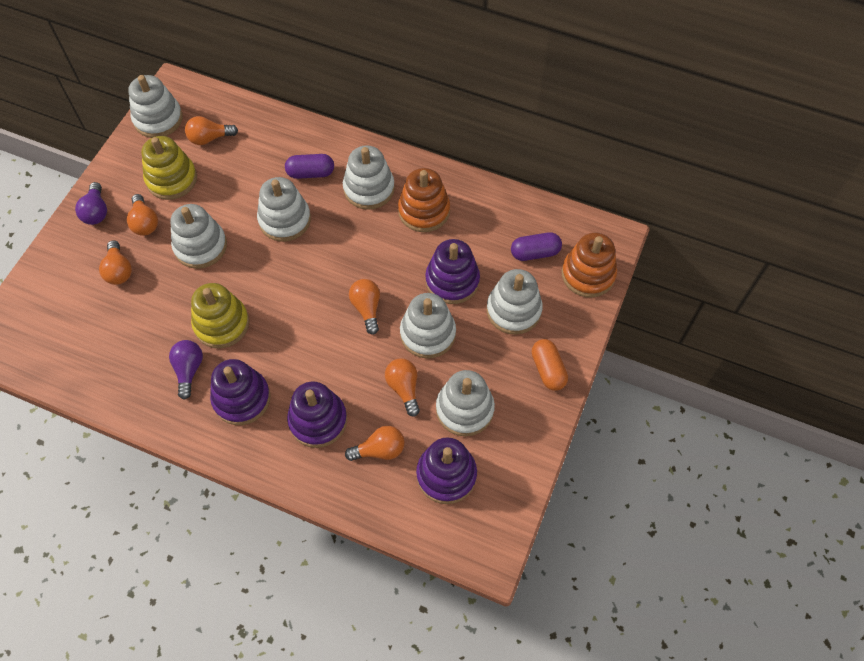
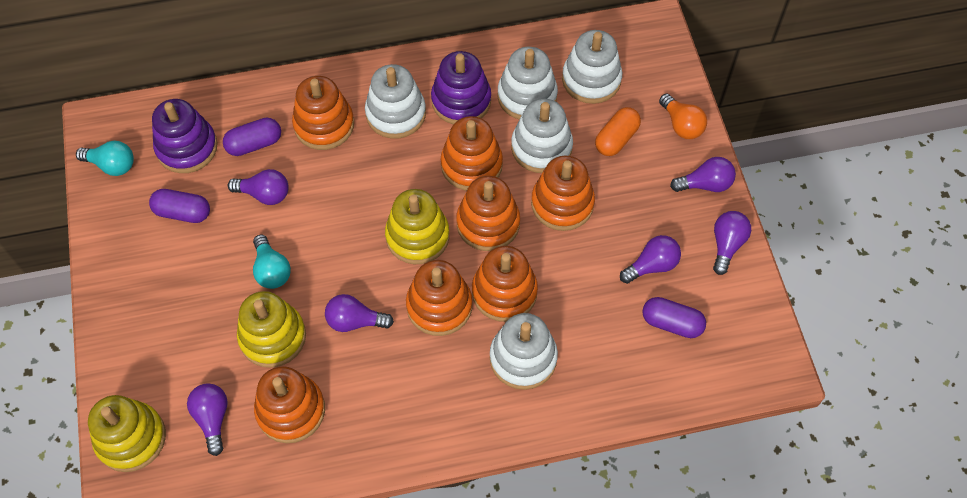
orange light bulb: 6 -> 1
orange stacking toy: 2 -> 7
purple capsule: 2 -> 3
purple light bulb: 2 -> 6
purple stacking toy: 4 -> 2
turquoise light bulb: 0 -> 2
white stacking toy: 7 -> 5
yellow stacking toy: 2 -> 3

